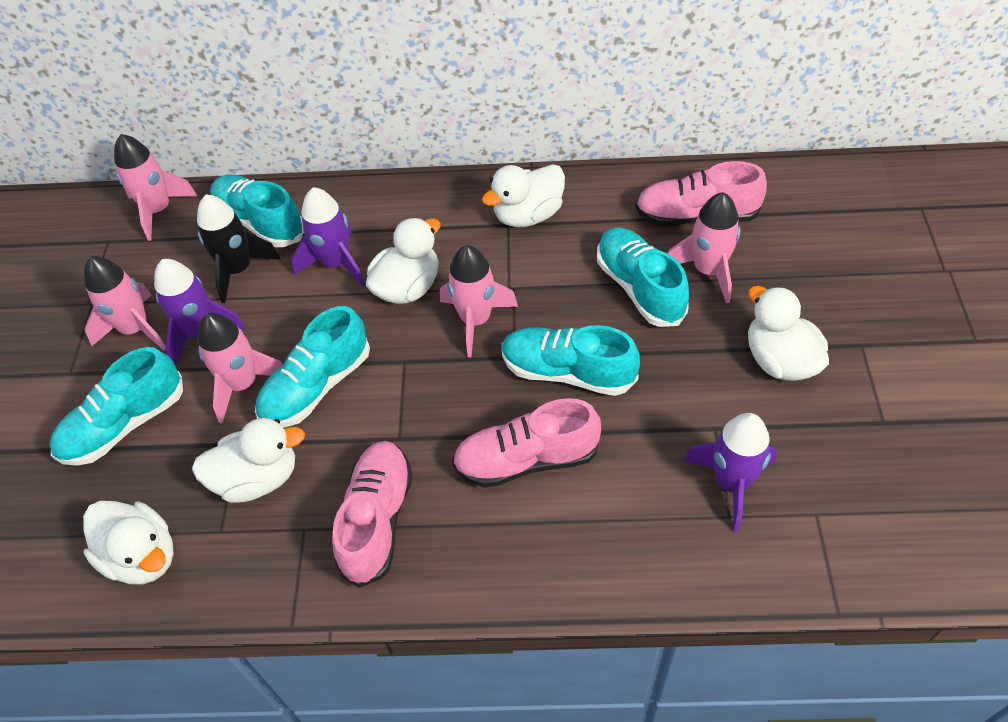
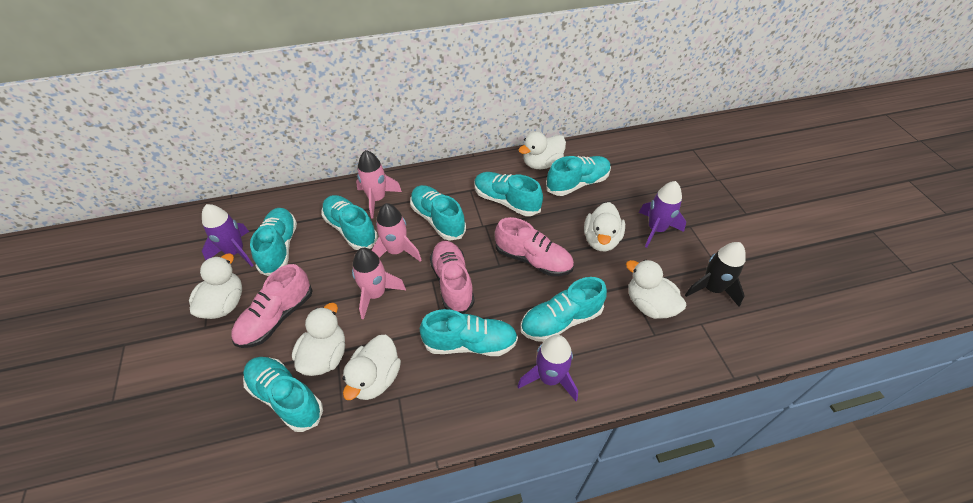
pink rocket: 5 -> 3
turquoise shoe: 5 -> 8
white duck: 5 -> 6

